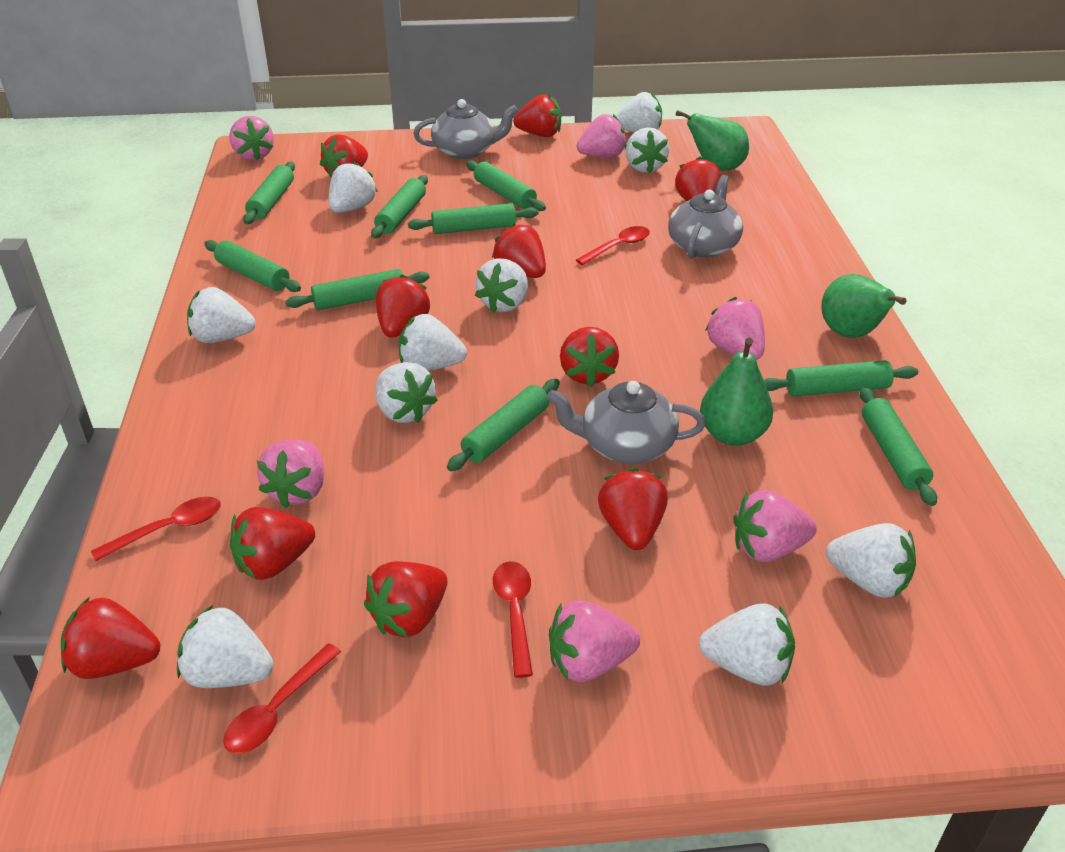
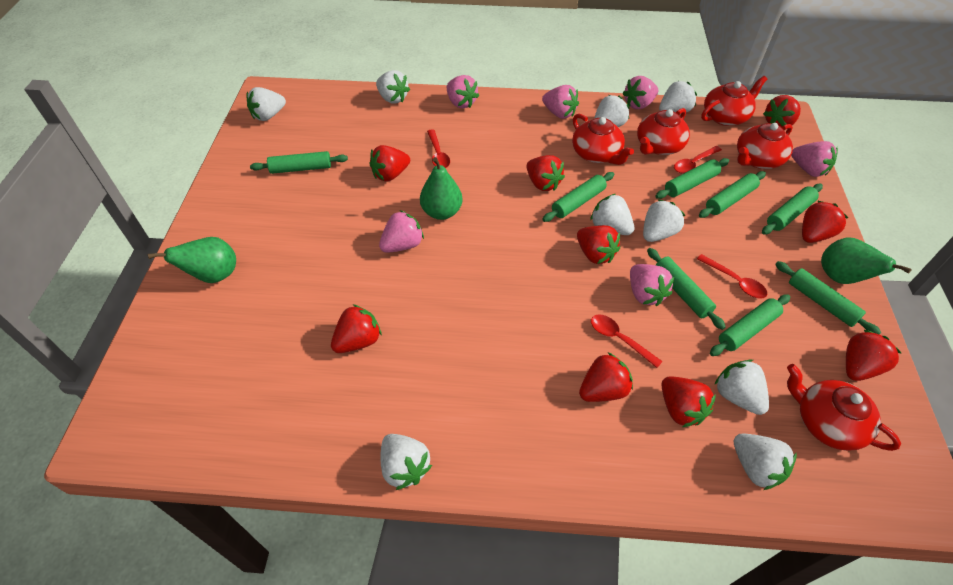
green rolling pin: 9 -> 8
grey teapot: 3 -> 0
red strawberry: 10 -> 9
red teapot: 0 -> 5
white strawberry: 10 -> 9

